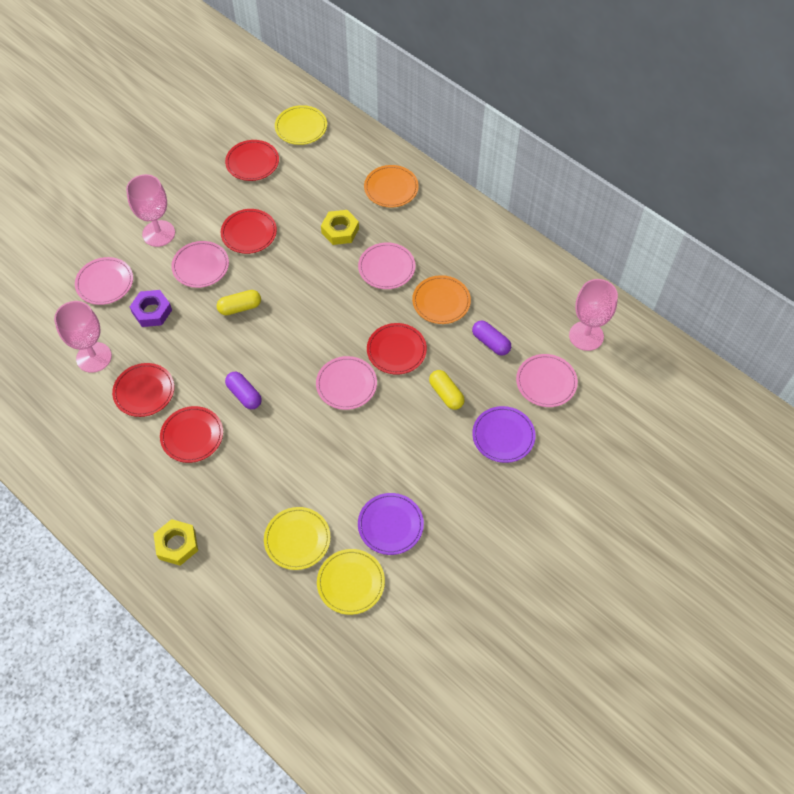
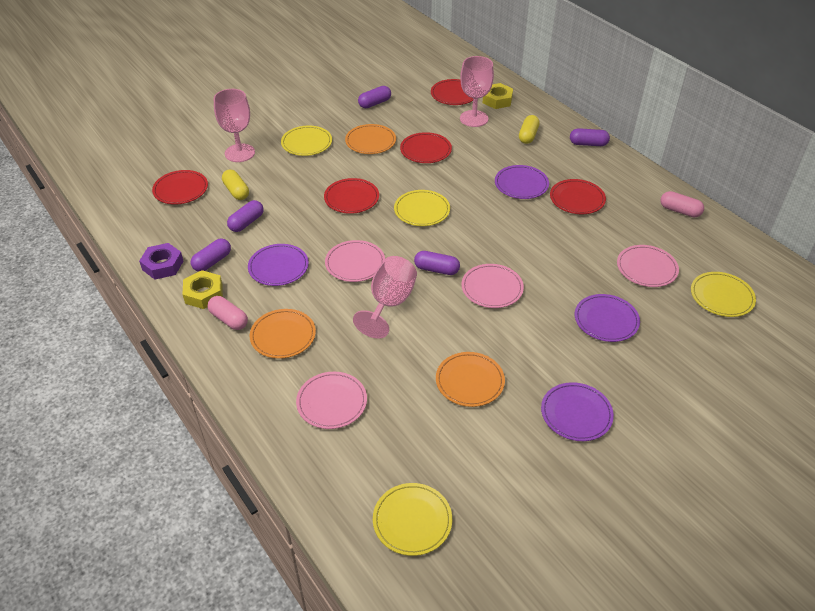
orange plate: 2 -> 3
pink capsule: 0 -> 2
pink plate: 5 -> 4
purple capsule: 2 -> 5
purple plate: 2 -> 4
yellow plate: 3 -> 4

